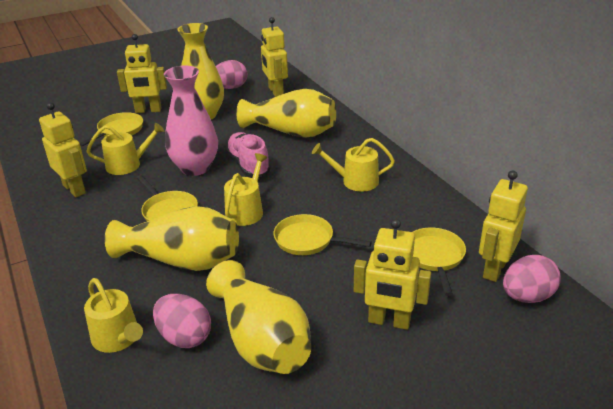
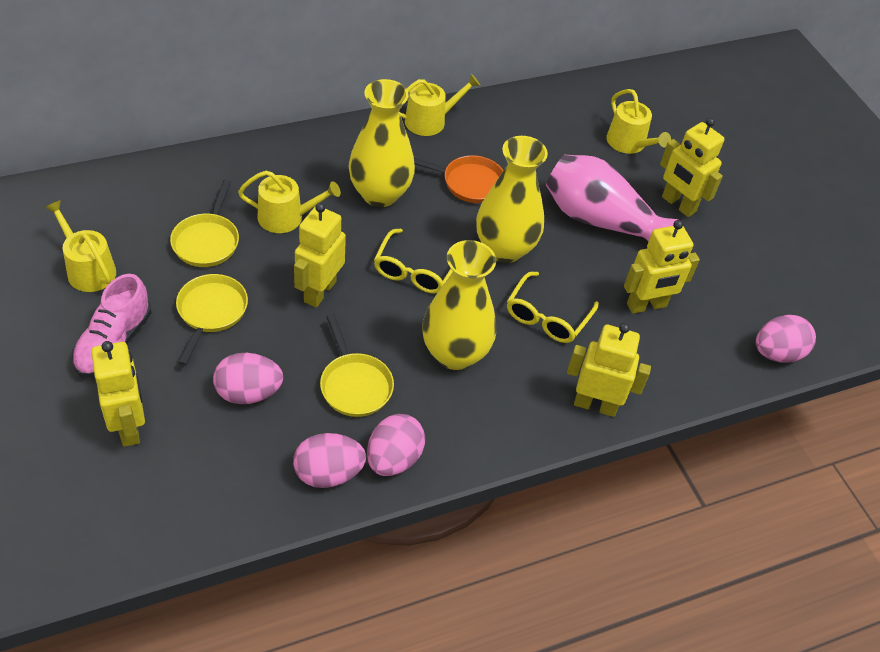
orange pan: 0 -> 1
pink egg: 3 -> 4
yellow glasses: 0 -> 2
yellow pan: 4 -> 3
yellow vase: 4 -> 3

